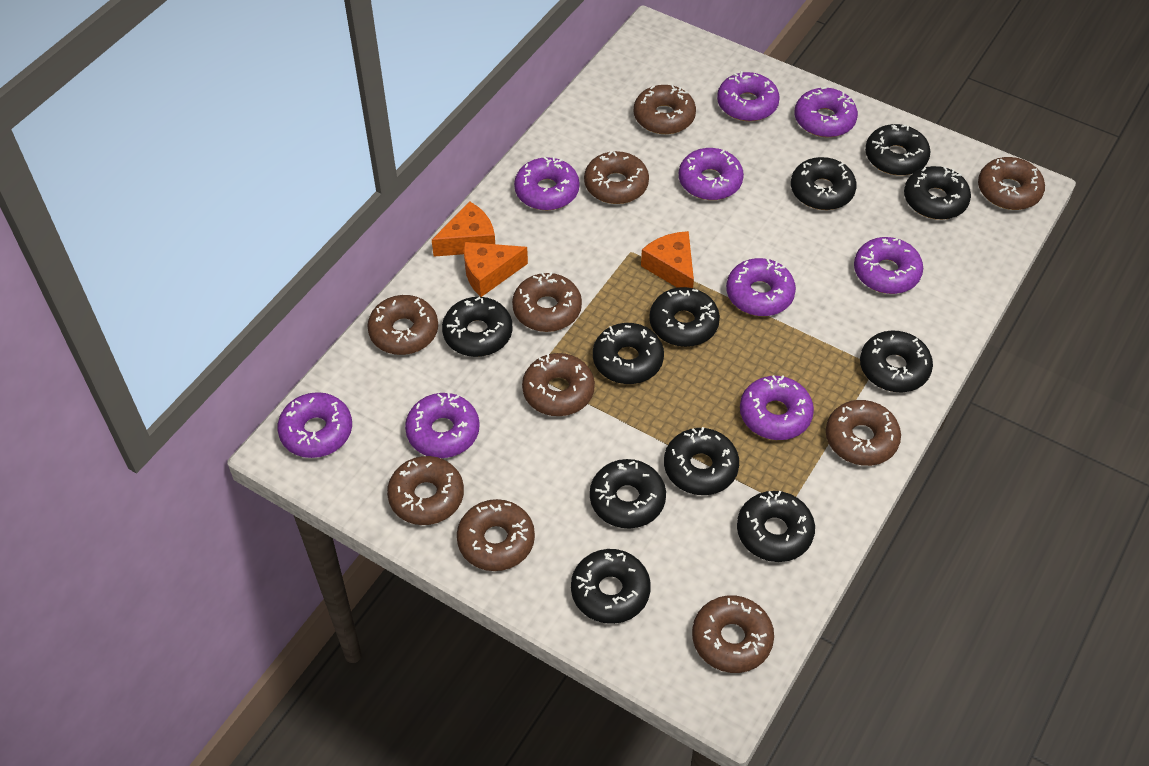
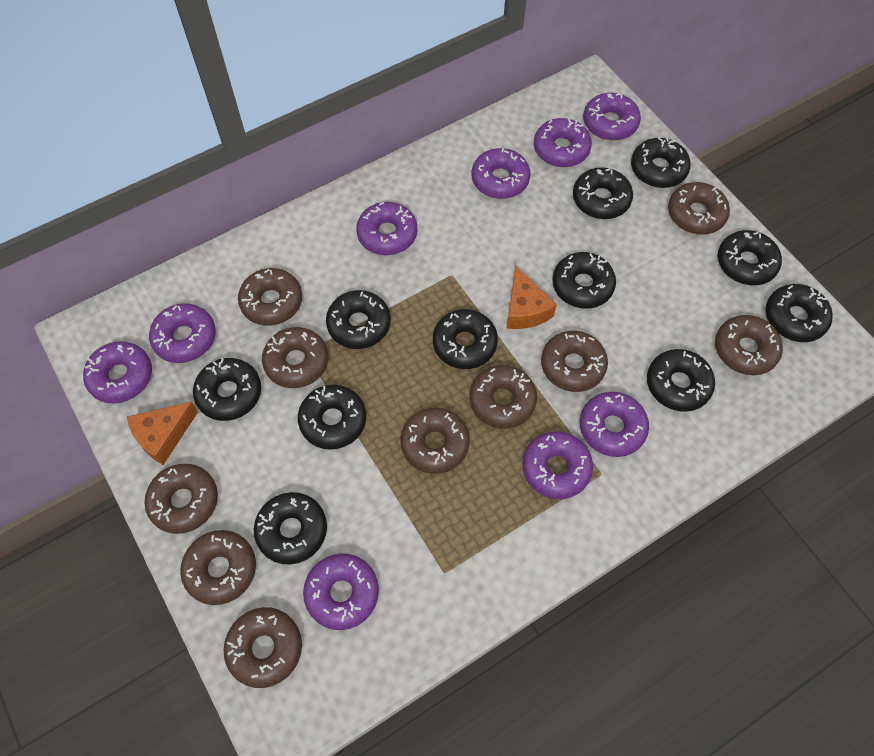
orange cheese: 3 -> 2

